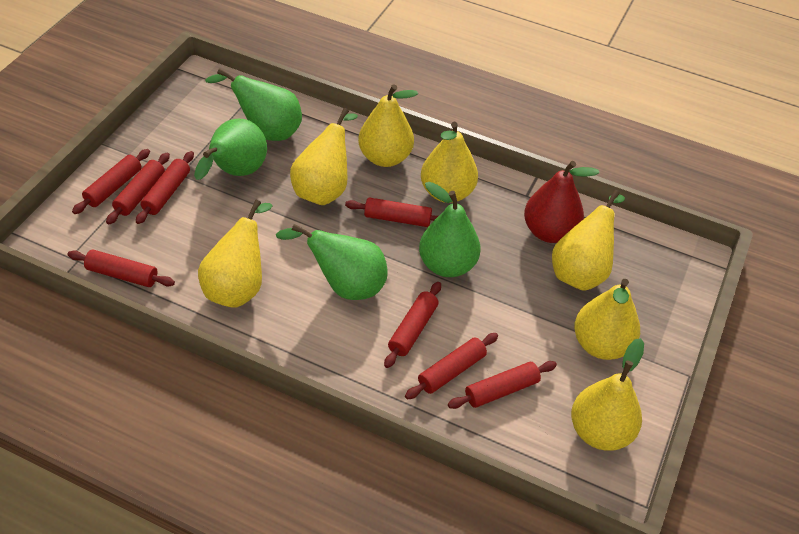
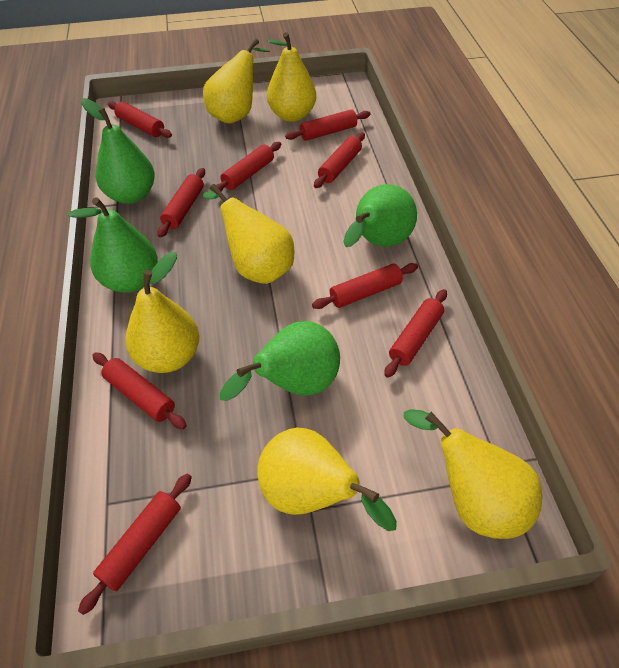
red pear: 1 -> 0
red rolling pin: 8 -> 9
yellow pear: 7 -> 6

